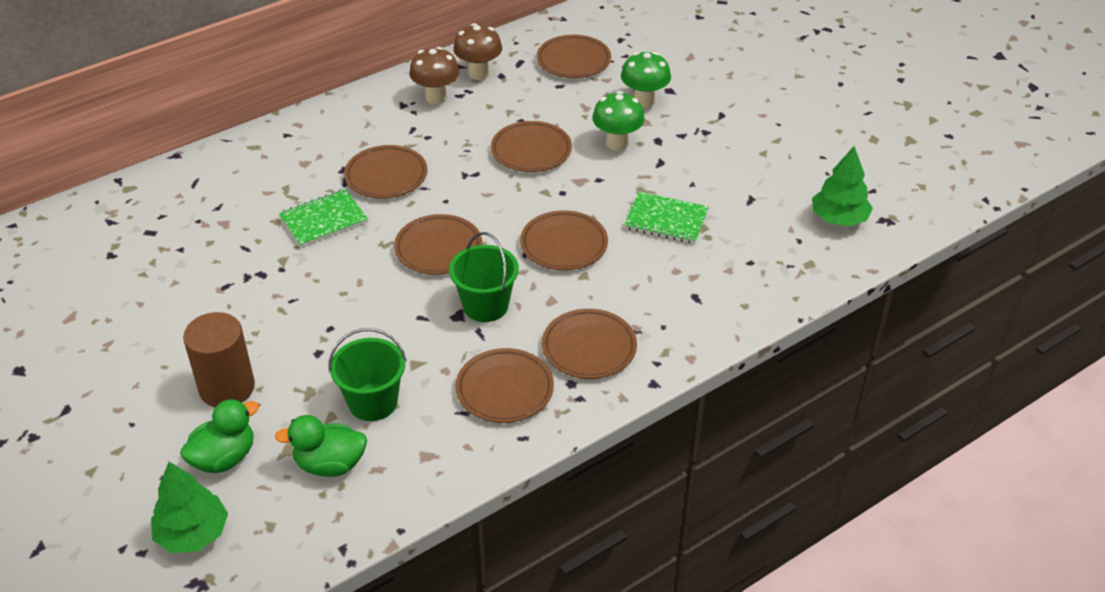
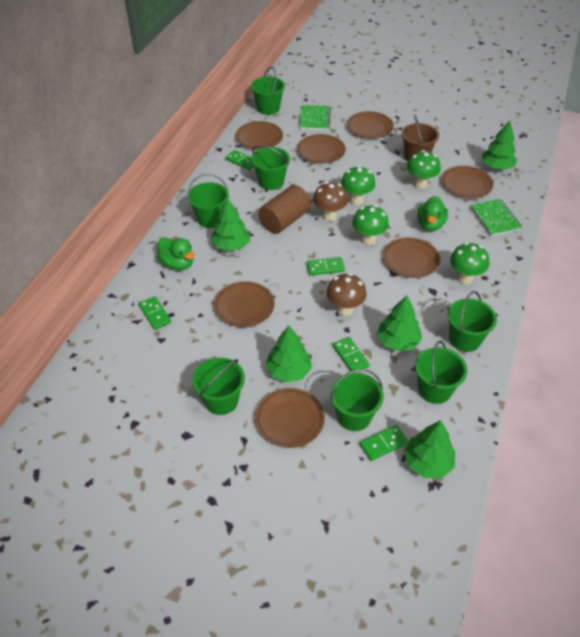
brown bucket: 0 -> 1
green bucket: 2 -> 7
green domino: 0 -> 5
green mushroom: 2 -> 4
green tree: 2 -> 5

